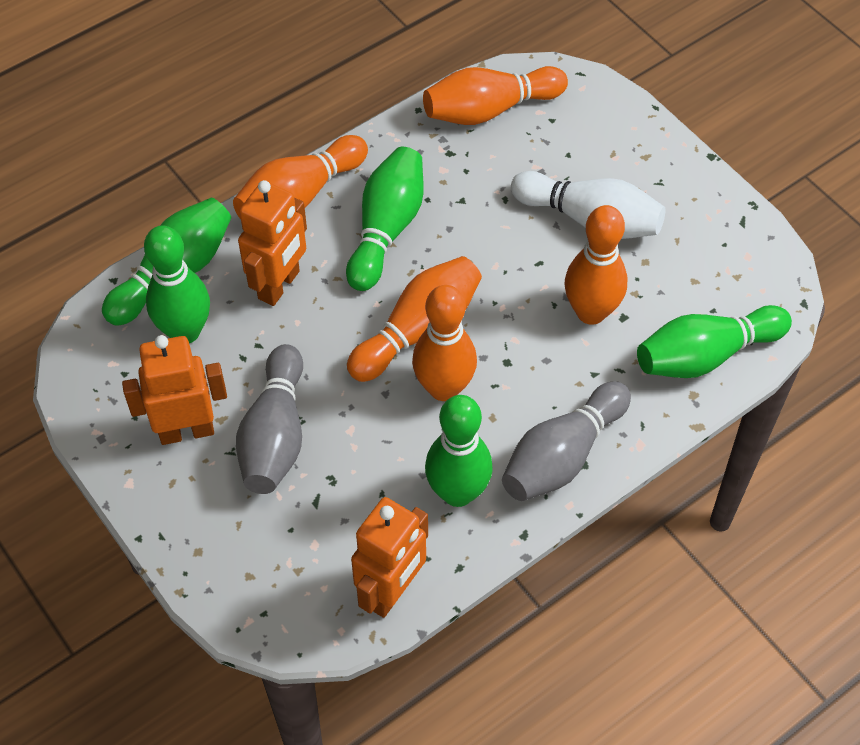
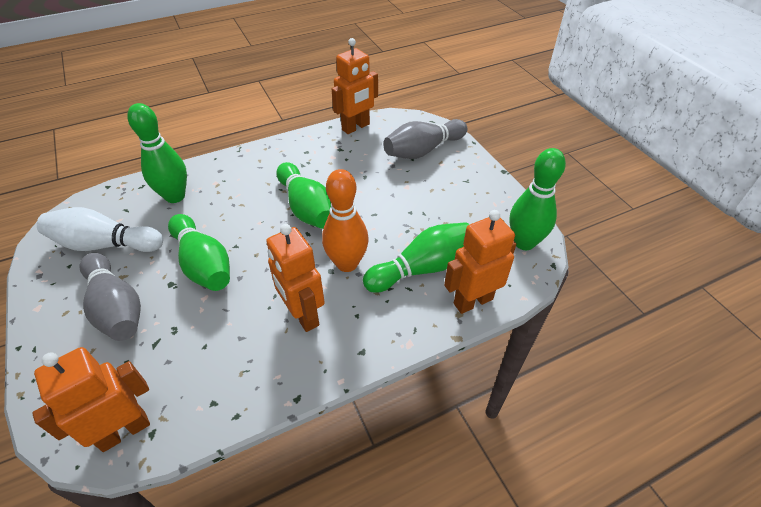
orange bowling pin: 5 -> 1
orange robot: 3 -> 4

